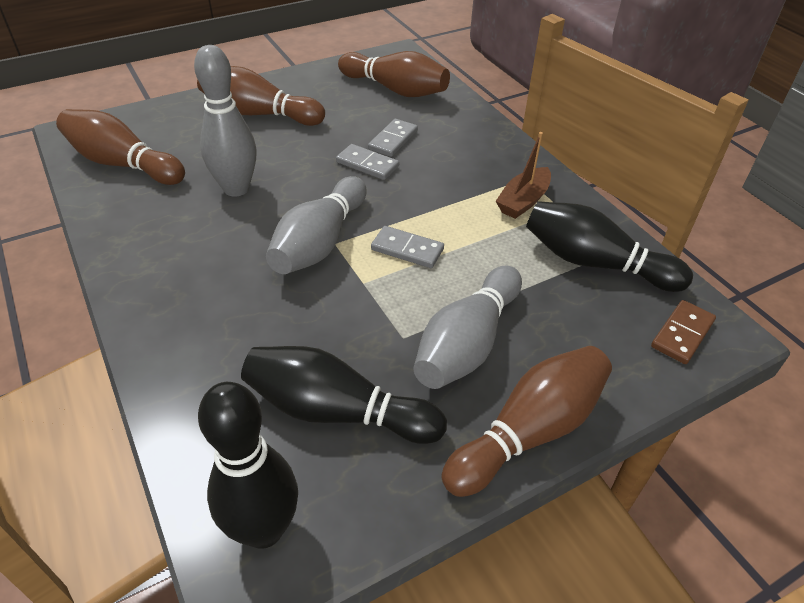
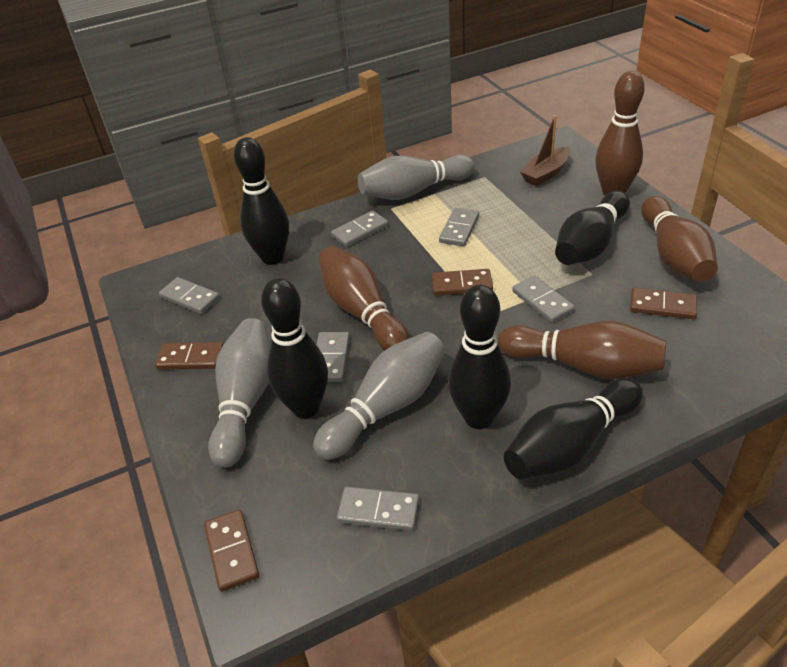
black bowling pin: 3 -> 5
brown domino: 1 -> 4
grey domino: 3 -> 6

